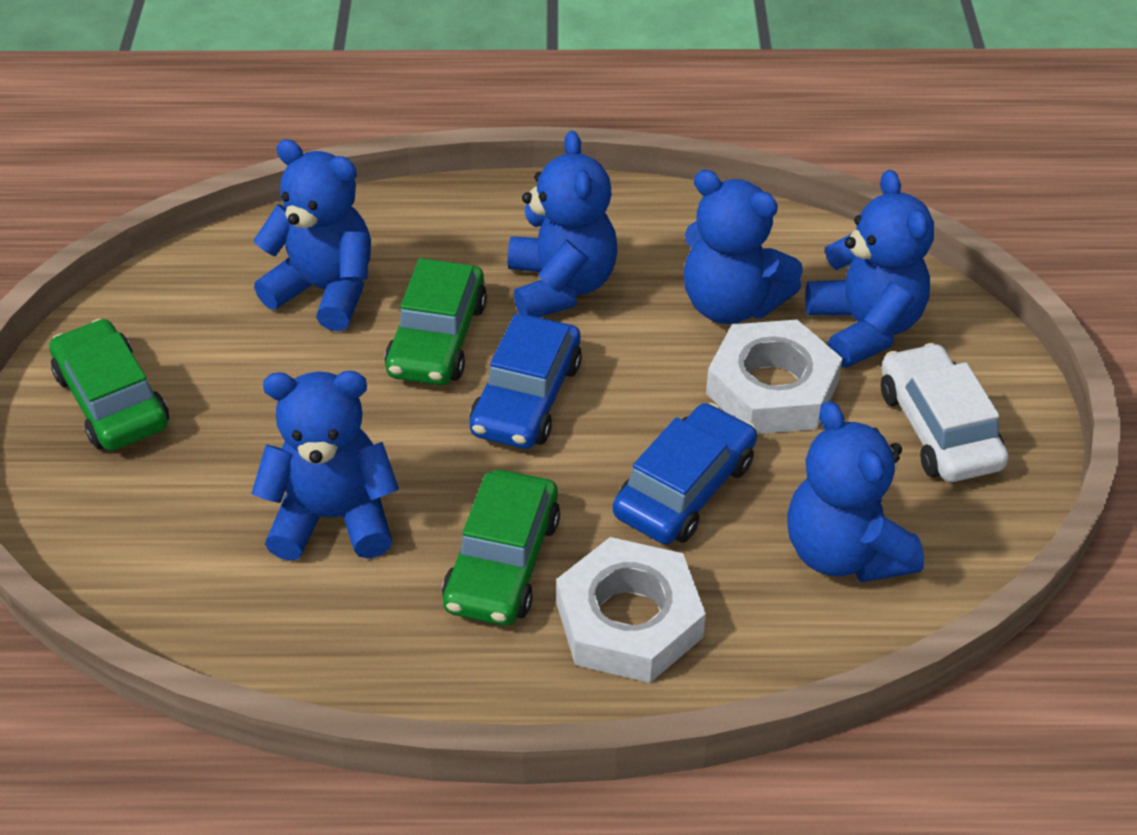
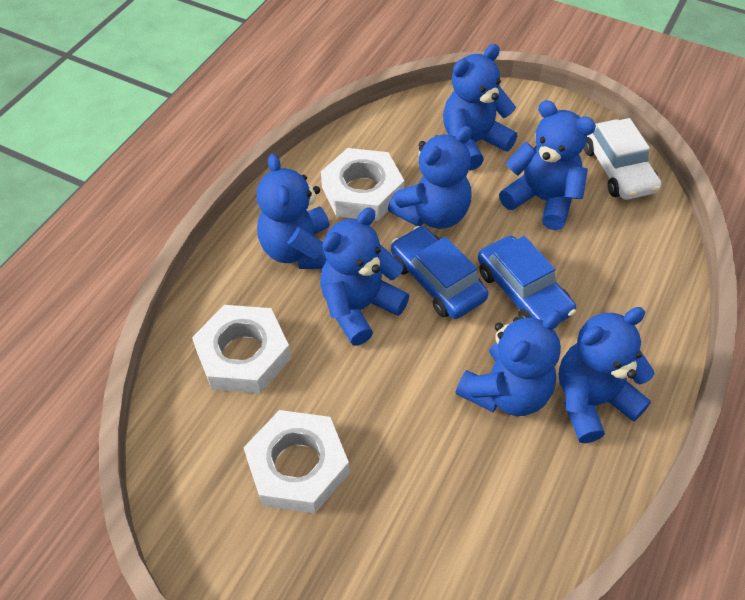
blue teddy bear: 6 -> 7
green car: 3 -> 0
white nut: 2 -> 3

